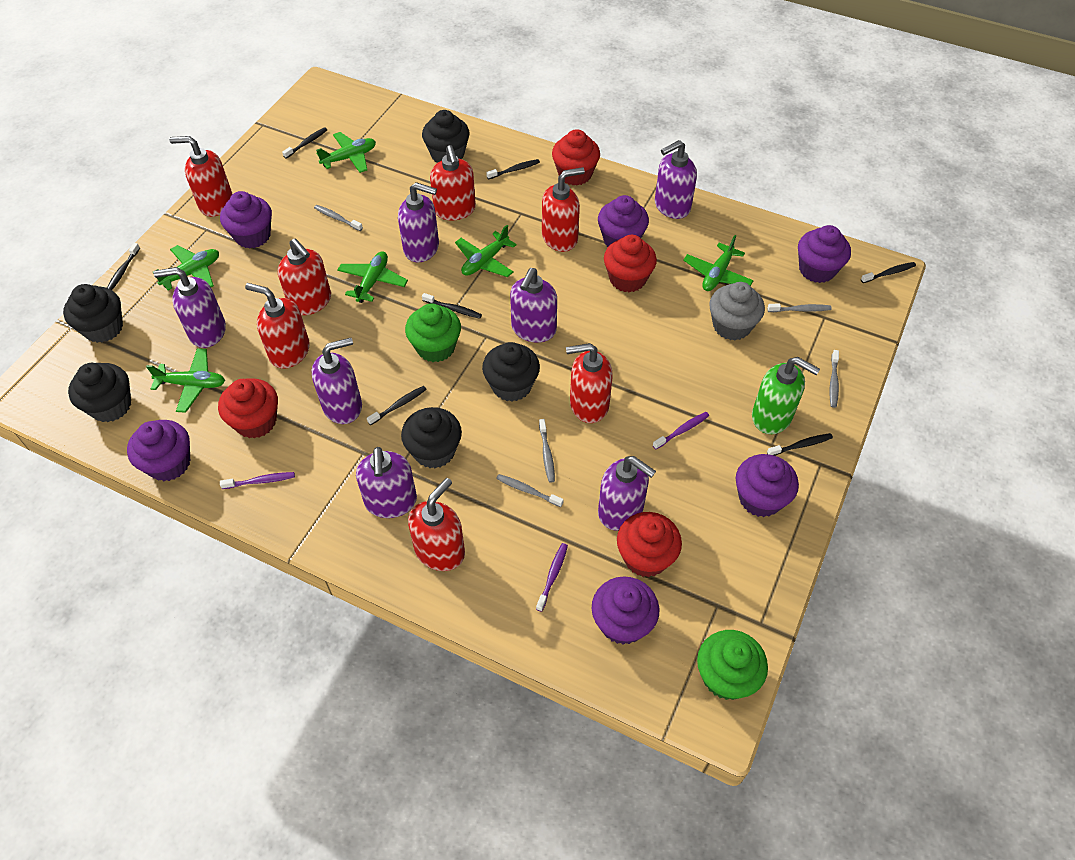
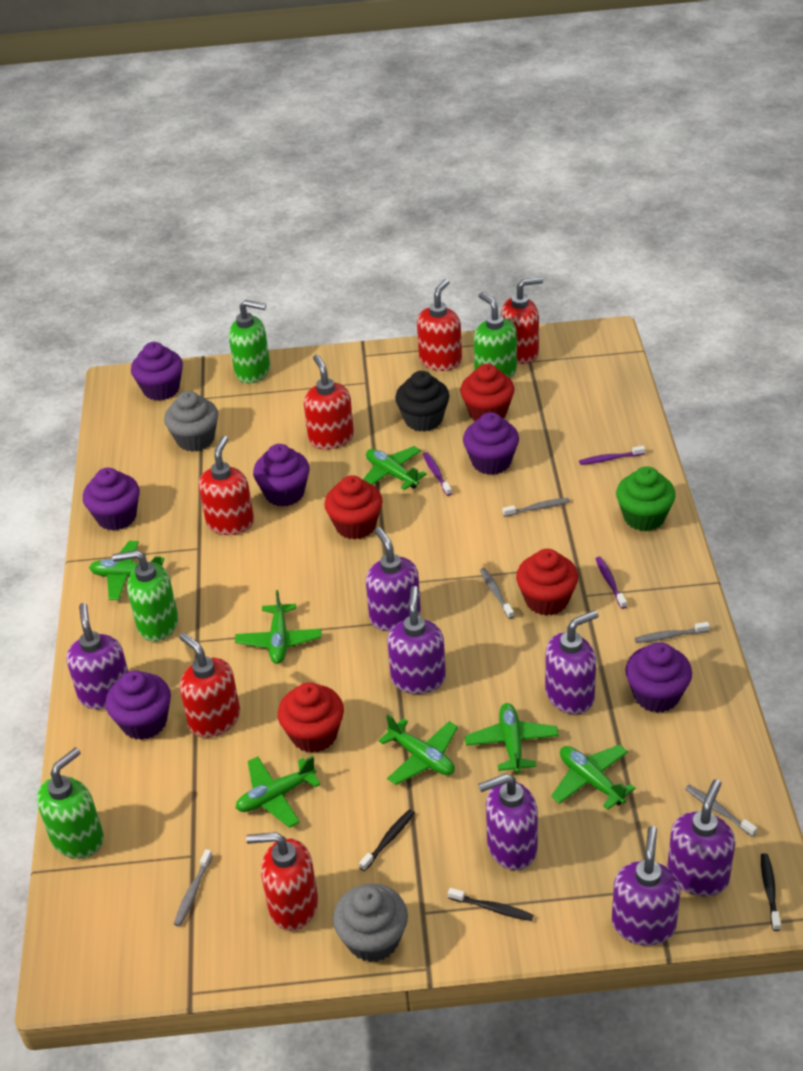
black cupcake: 5 -> 1
black toothbrush: 7 -> 3
green cupcake: 2 -> 1
green plane: 6 -> 7
green soap dispenser: 1 -> 4
grey cupcake: 1 -> 2
red soap dispenser: 7 -> 6

